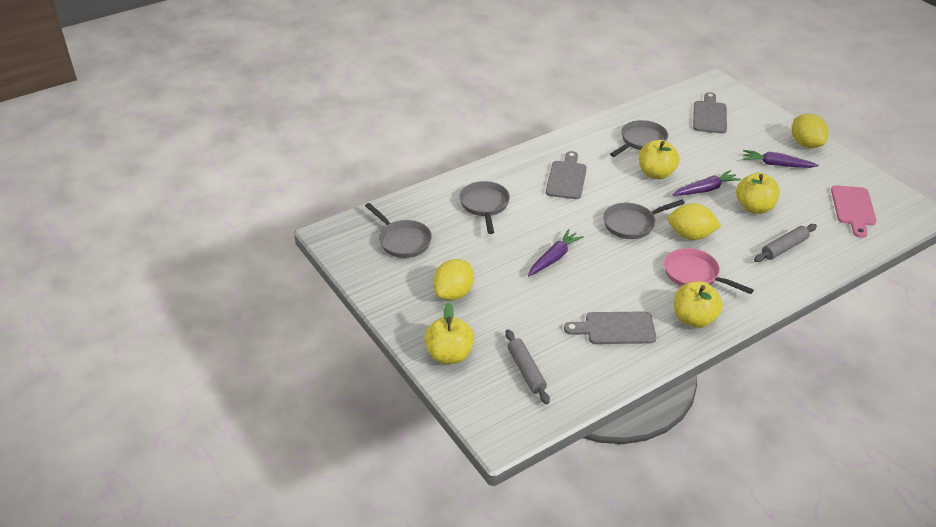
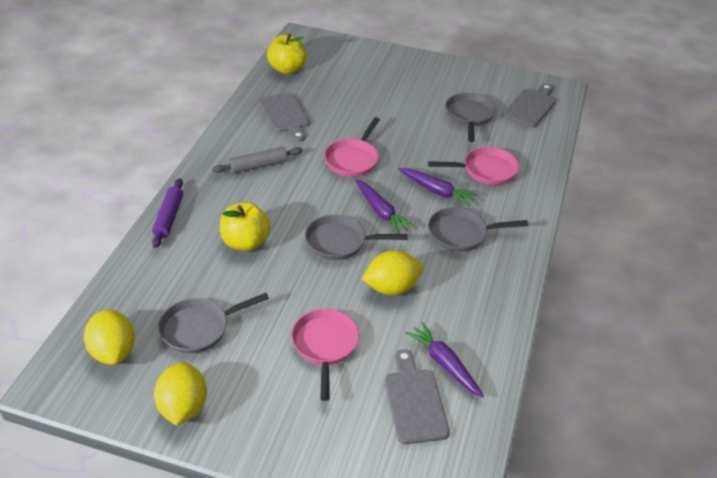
grey rolling pin: 2 -> 1
pink cutting board: 1 -> 0
pink pan: 1 -> 3
purple rolling pin: 0 -> 1
yellow apple: 4 -> 2

